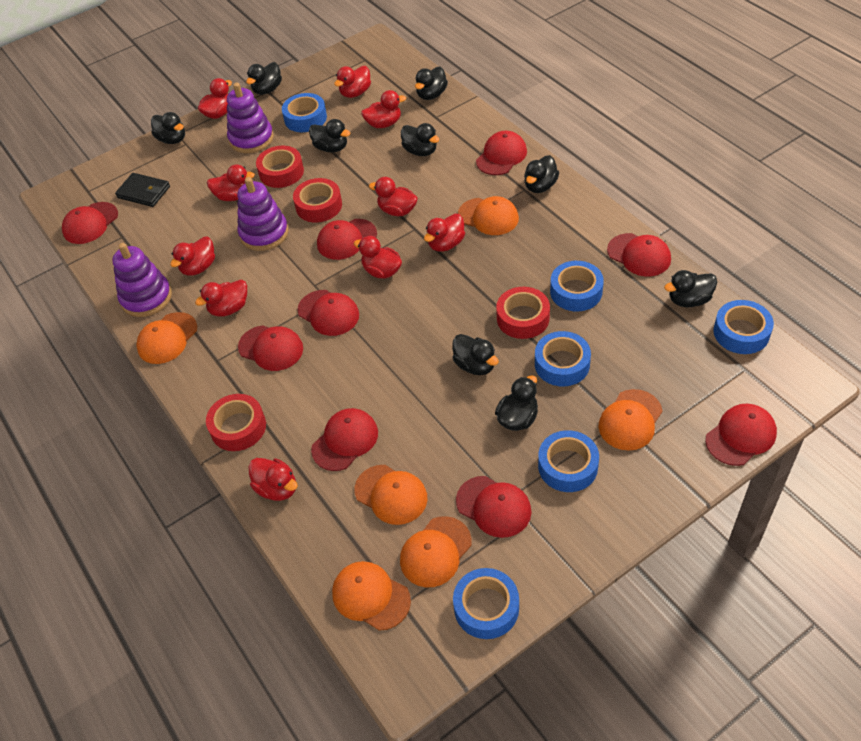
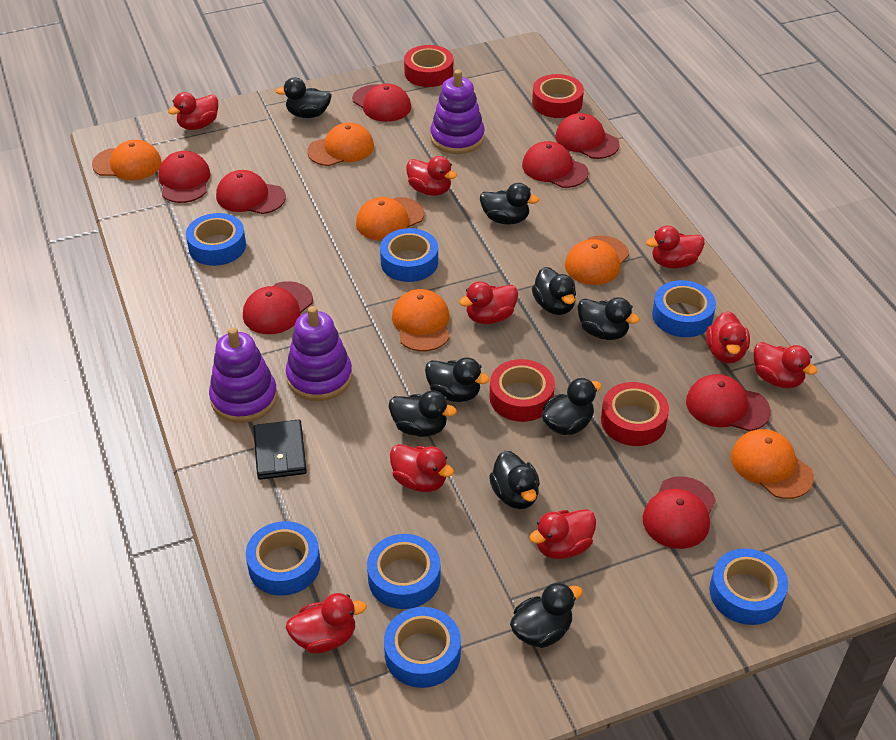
blue tape: 6 -> 7
red cap: 9 -> 8
red duck: 10 -> 9

